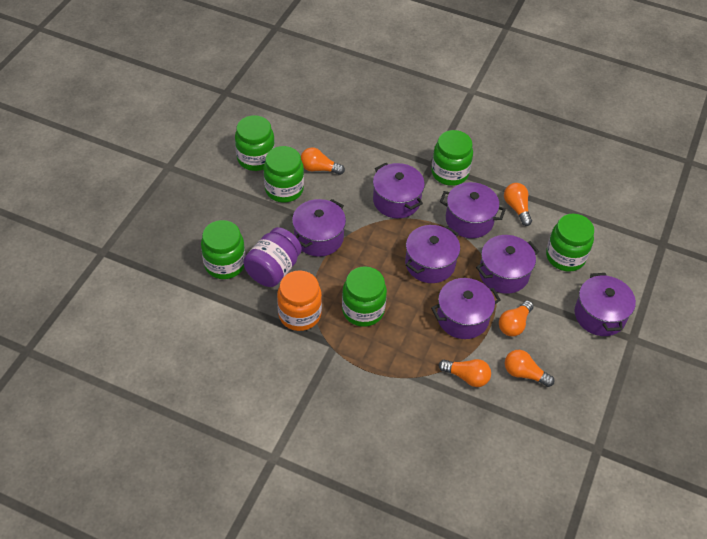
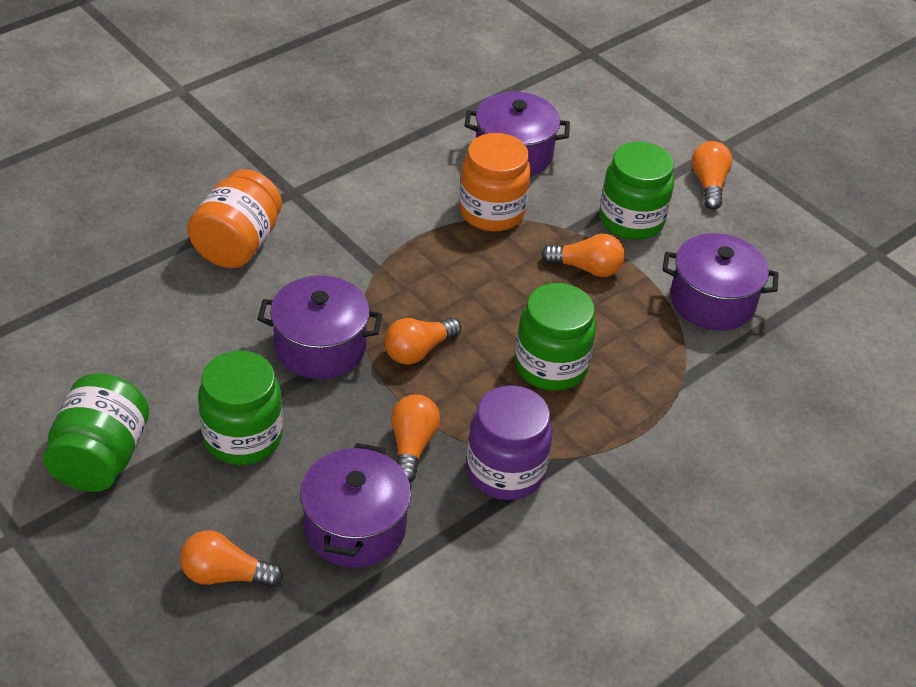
green jar: 6 -> 4
orange jar: 1 -> 2
purple pot: 7 -> 4

